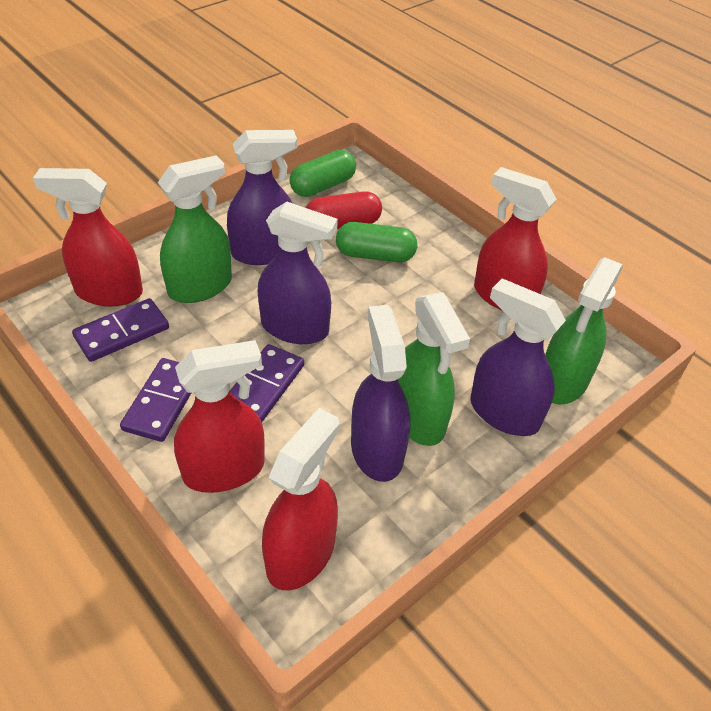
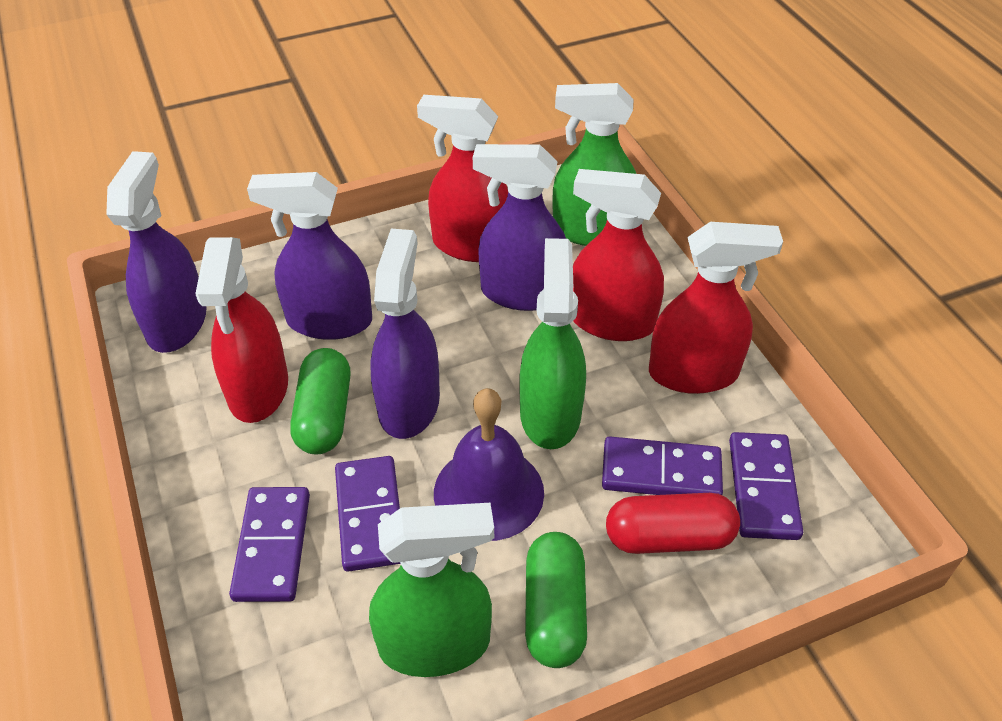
purple bell: 0 -> 1
purple domino: 3 -> 4

